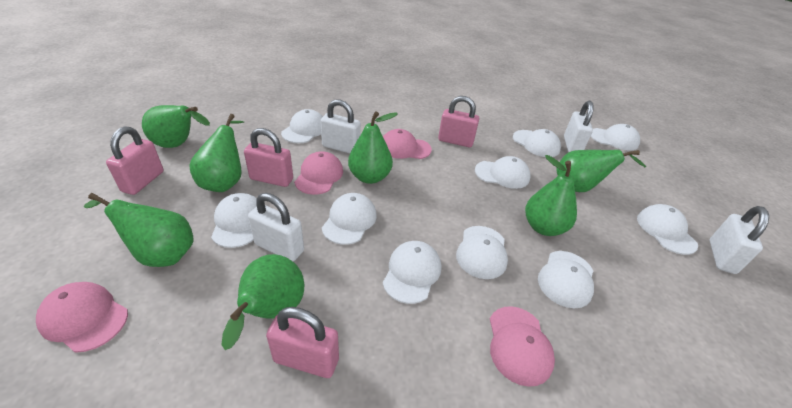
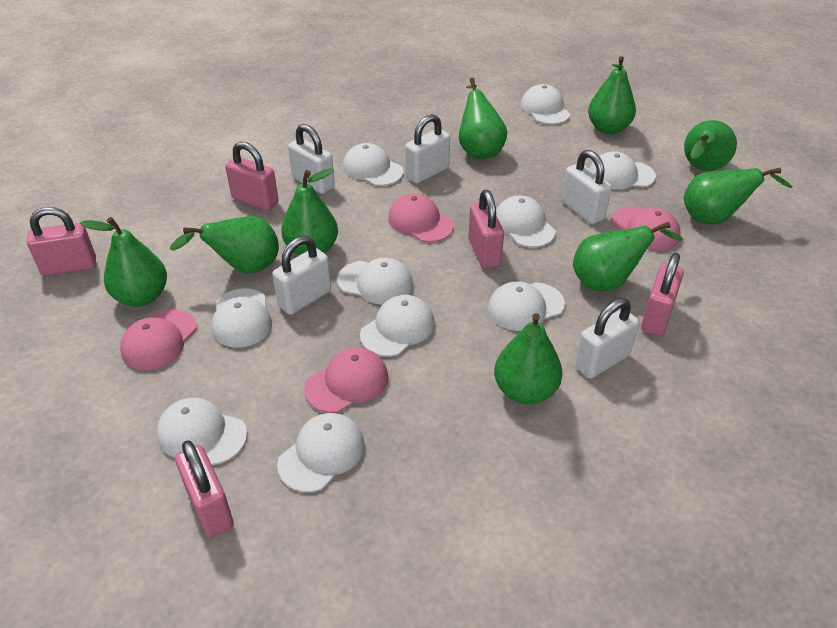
green pear: 7 -> 9
pink padlock: 4 -> 5
white padlock: 4 -> 5

